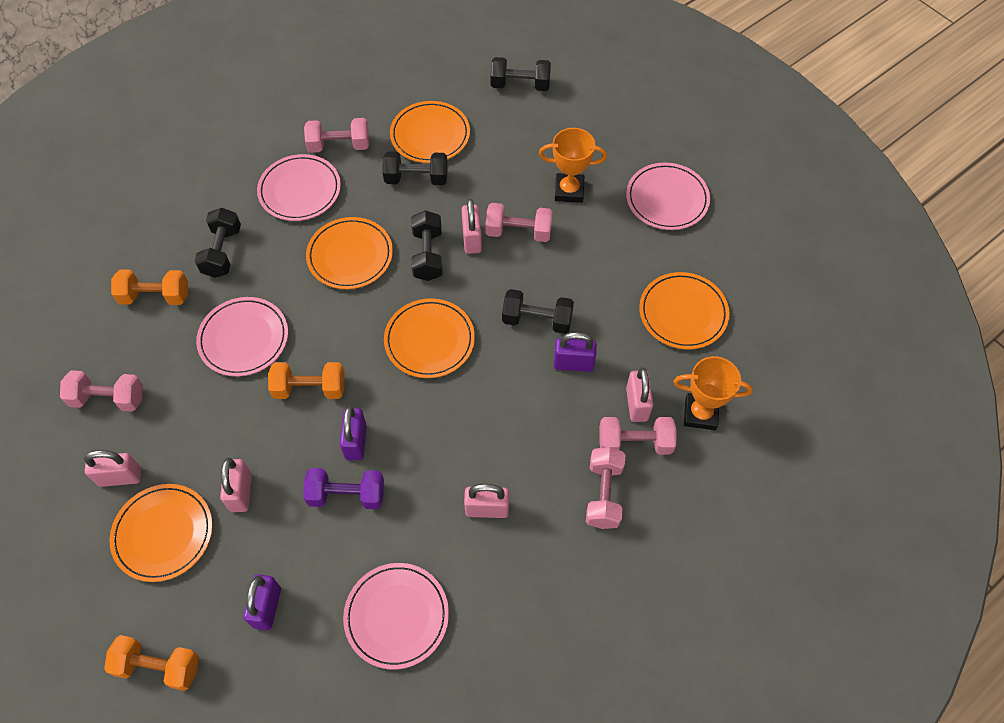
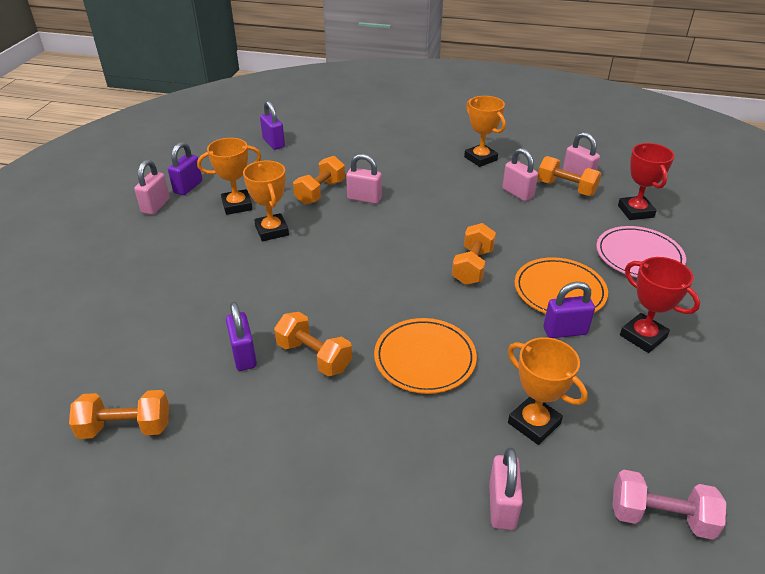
black dumbbell: 5 -> 0
orange dumbbell: 3 -> 5
orange plate: 5 -> 2
orange trophy: 2 -> 4
pink dumbbell: 5 -> 1
pink plate: 4 -> 1
purple dumbbell: 1 -> 0
purple padlock: 3 -> 4
red trophy: 0 -> 2

